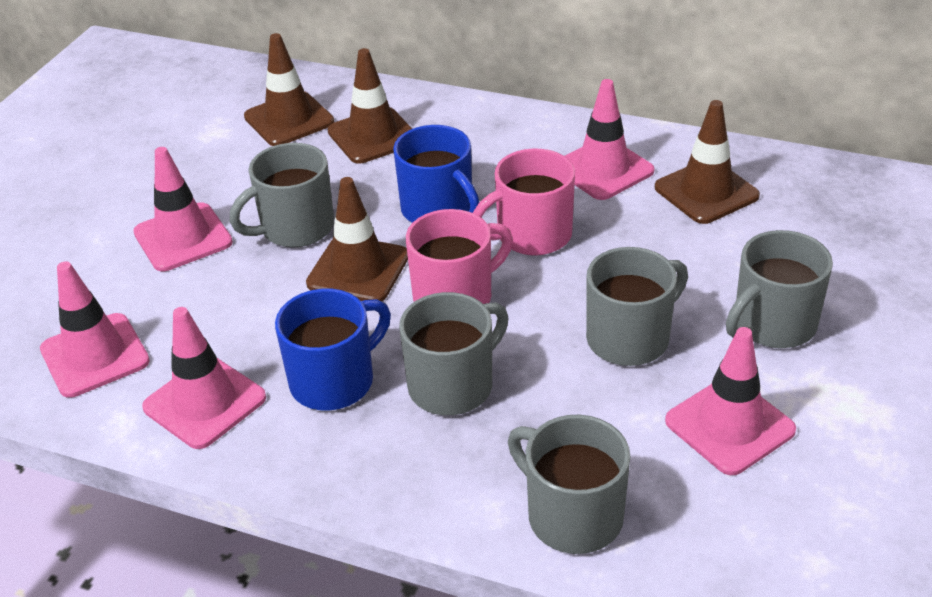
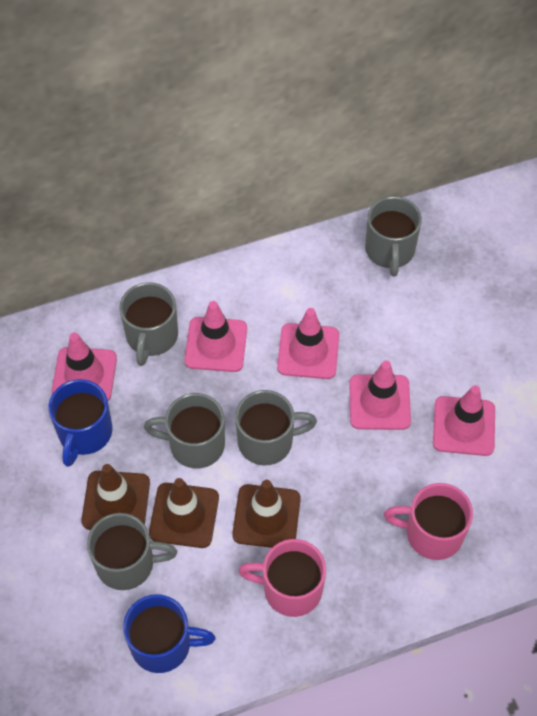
brown traffic cone: 4 -> 3

